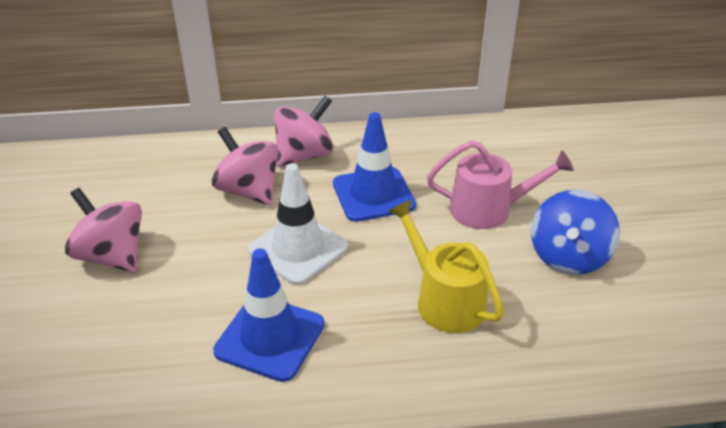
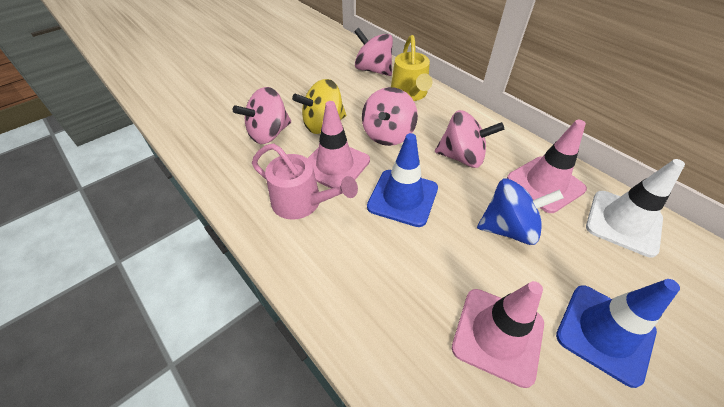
pink spinning top: 3 -> 4
pink traffic cone: 0 -> 3
yellow spinning top: 0 -> 1

